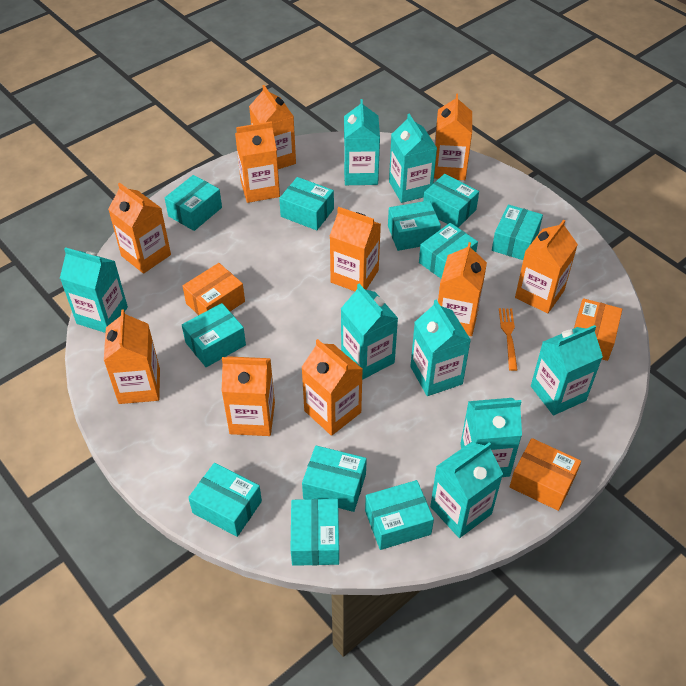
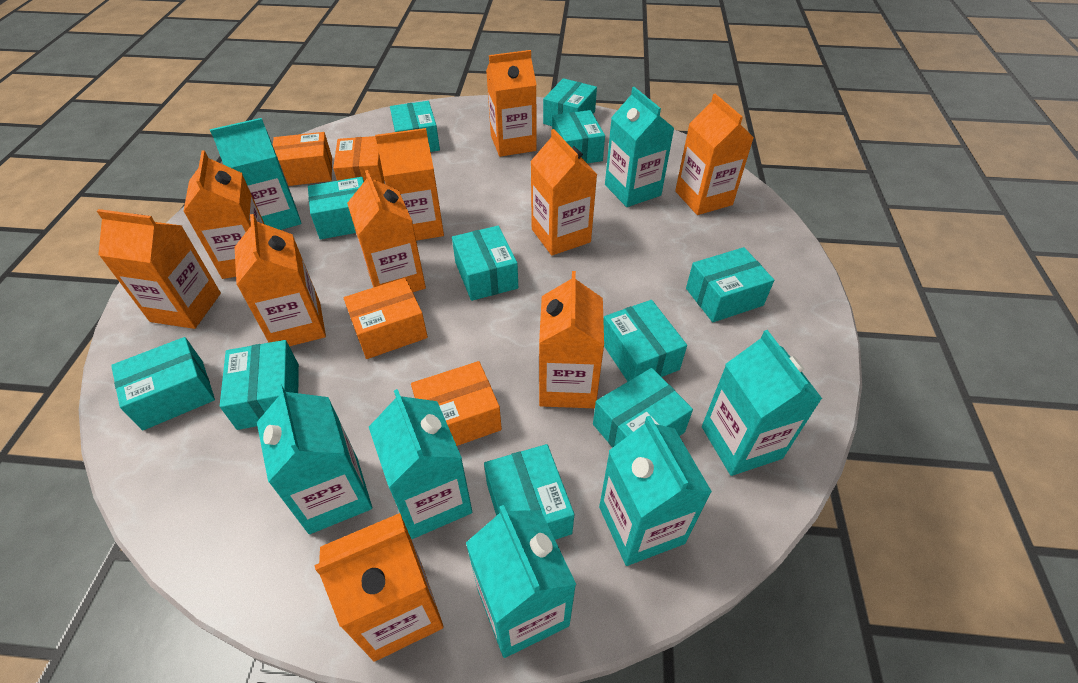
orange box: 3 -> 4
orange fork: 1 -> 0
turquoise carton: 8 -> 7

